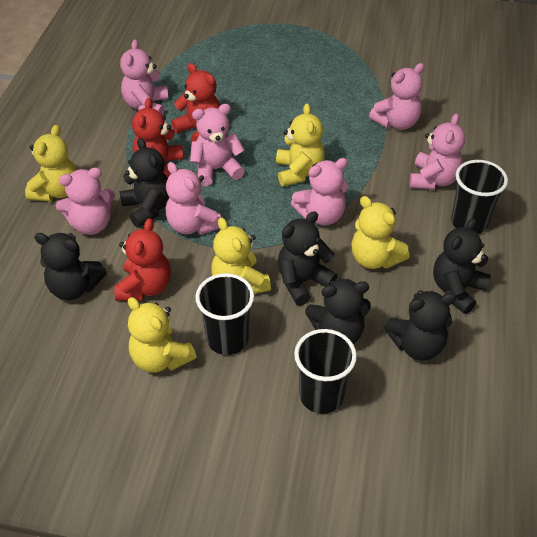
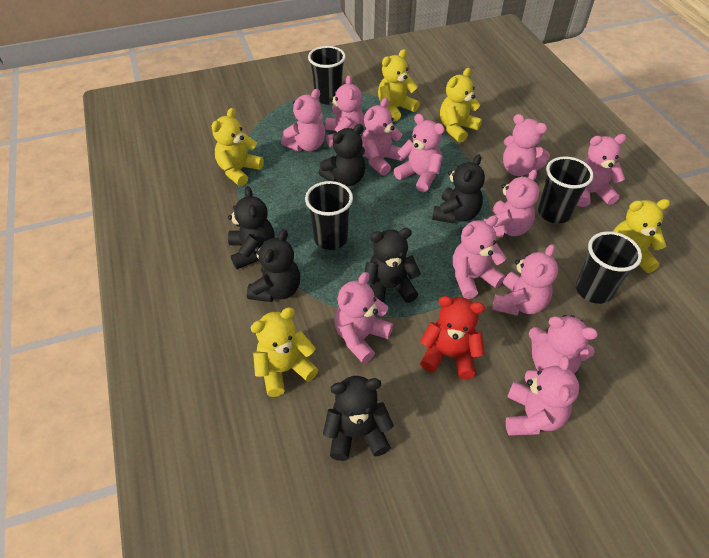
black cup: 3 -> 4
pink teddy bear: 7 -> 12
red teddy bear: 3 -> 1

